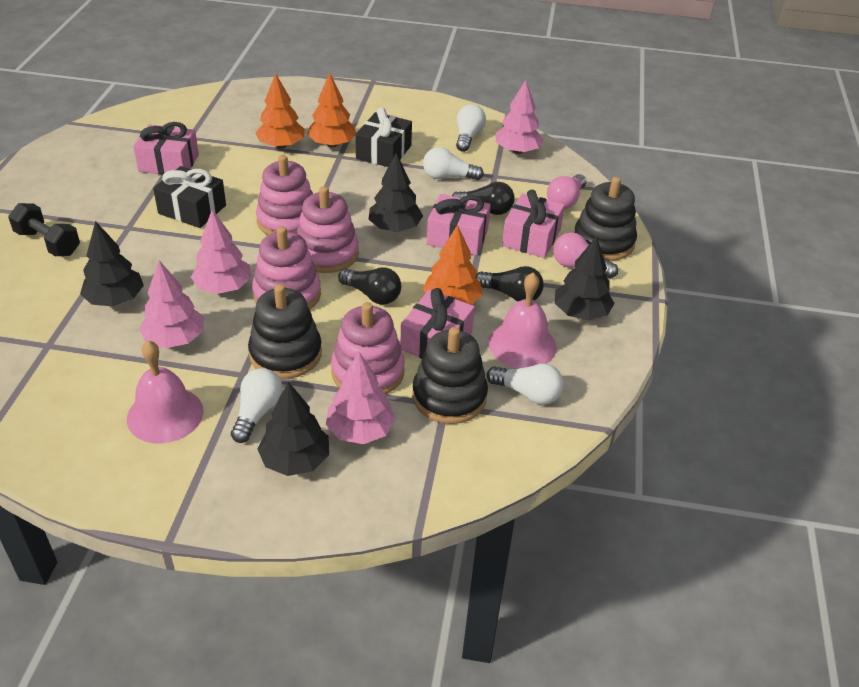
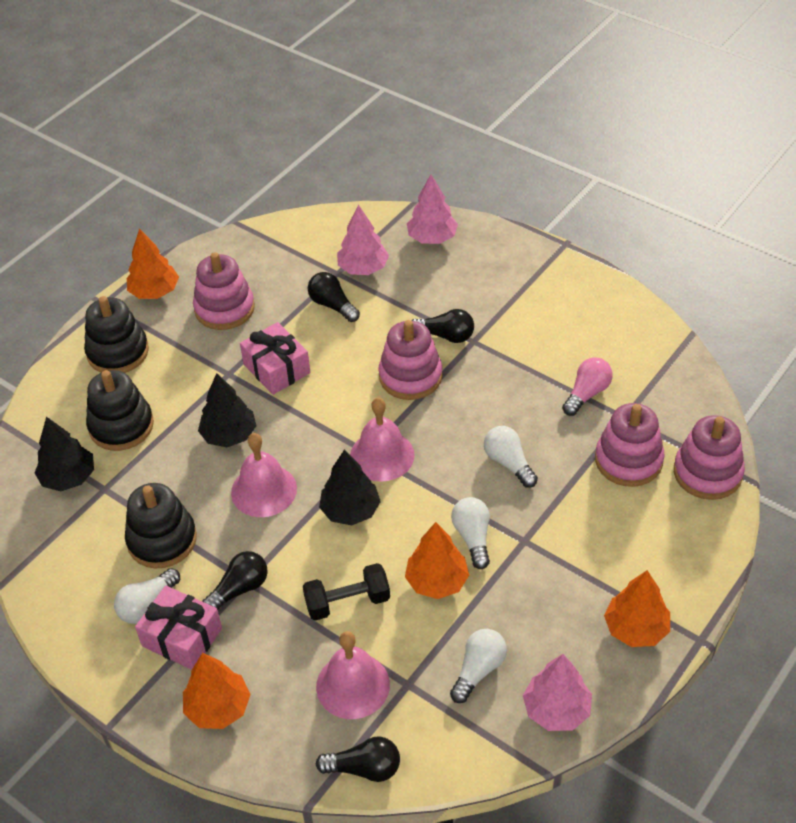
black gift: 2 -> 0
black light bulb: 3 -> 4
black tree: 4 -> 3
orange tree: 3 -> 4
pink bell: 2 -> 3
pink gift: 4 -> 2
pink light bulb: 2 -> 1
pink tree: 4 -> 3

